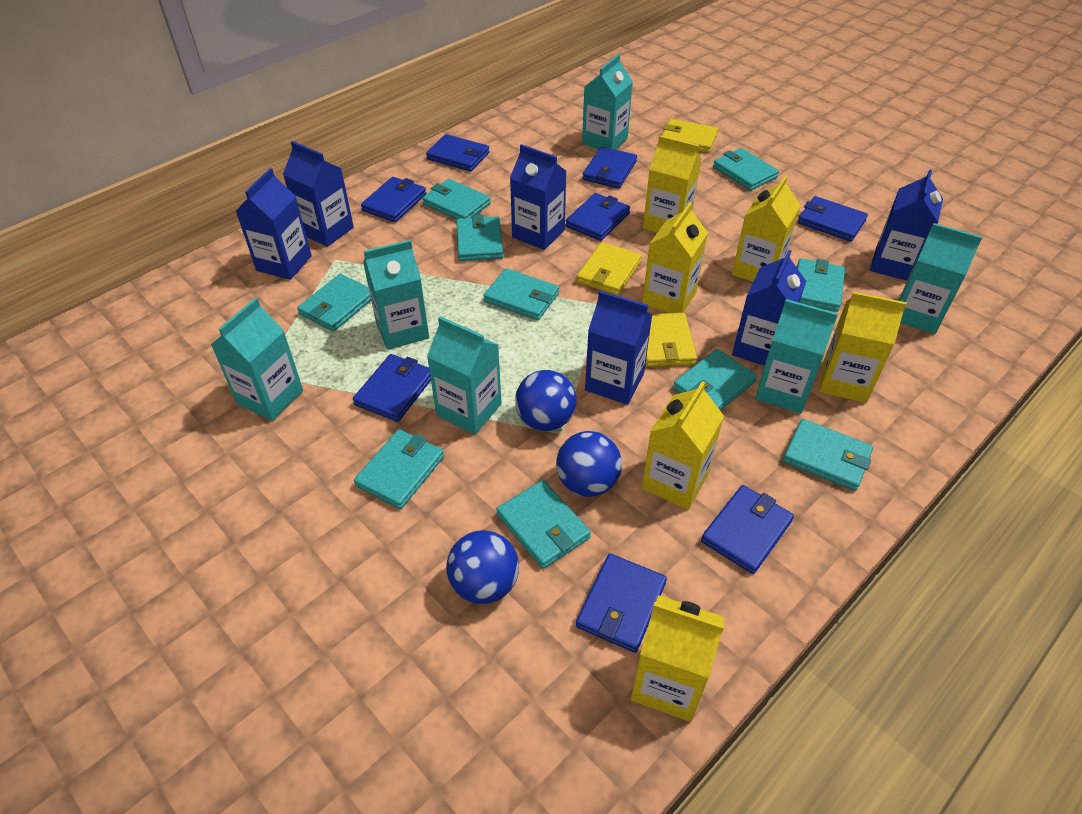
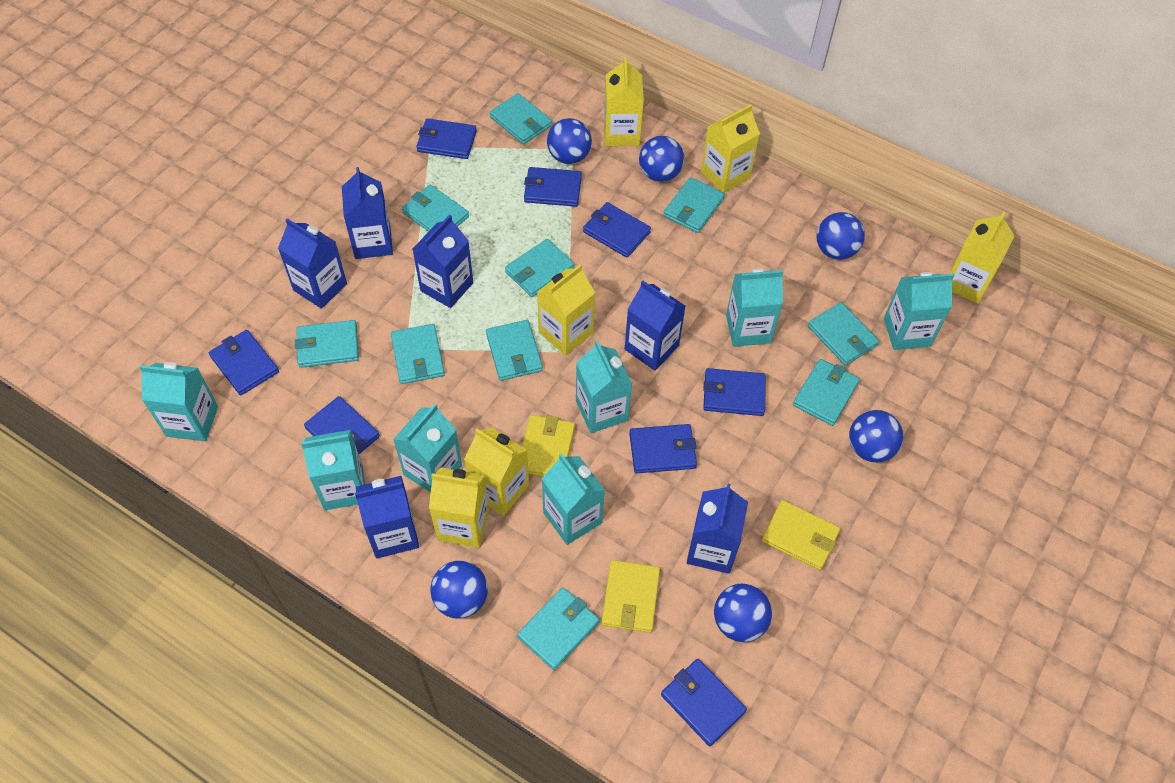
blue ball: 3 -> 6
turquoise carton: 6 -> 7

